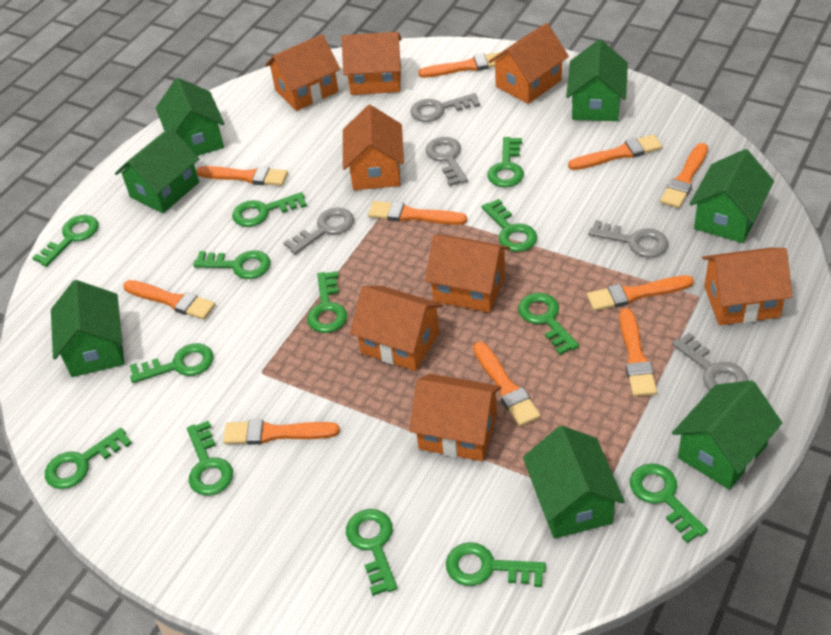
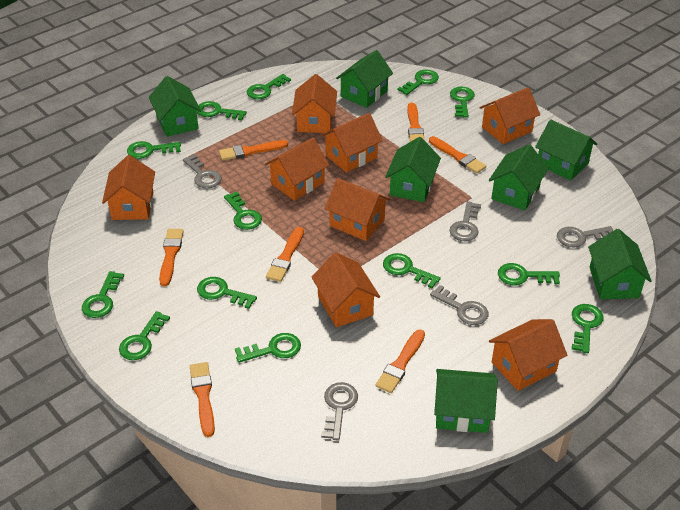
orange brush: 10 -> 7

